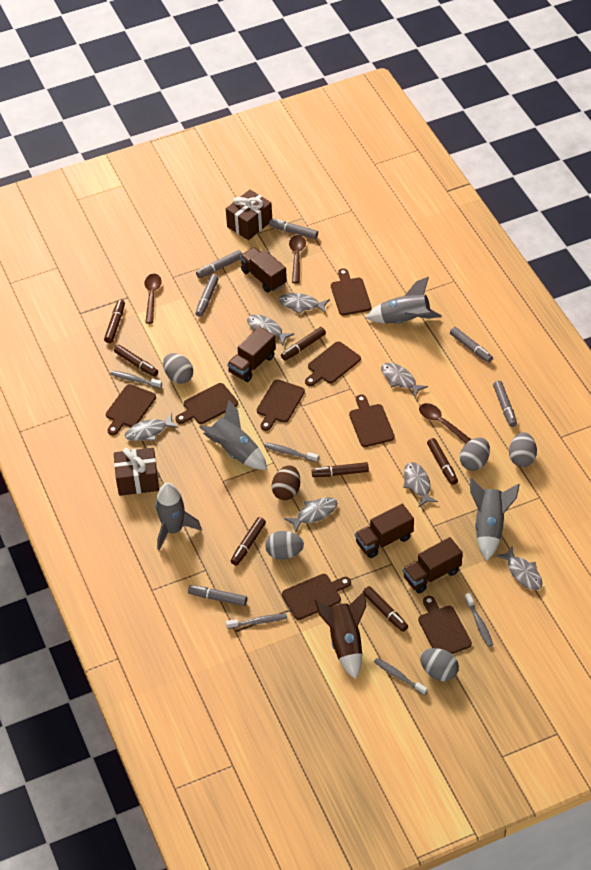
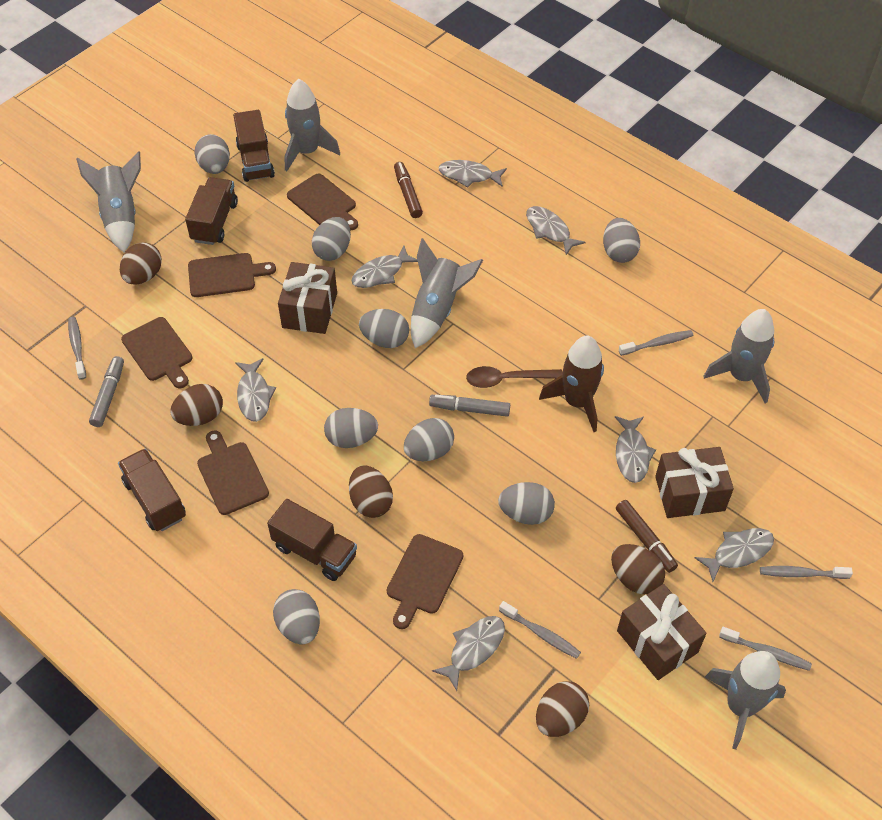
brown cutting board: 8 -> 5
brown egg: 1 -> 5
brown gift: 2 -> 3
brown marker: 7 -> 2
brown spoon: 3 -> 1
grey egg: 5 -> 8
grey marker: 6 -> 2
grey rocket: 4 -> 5

